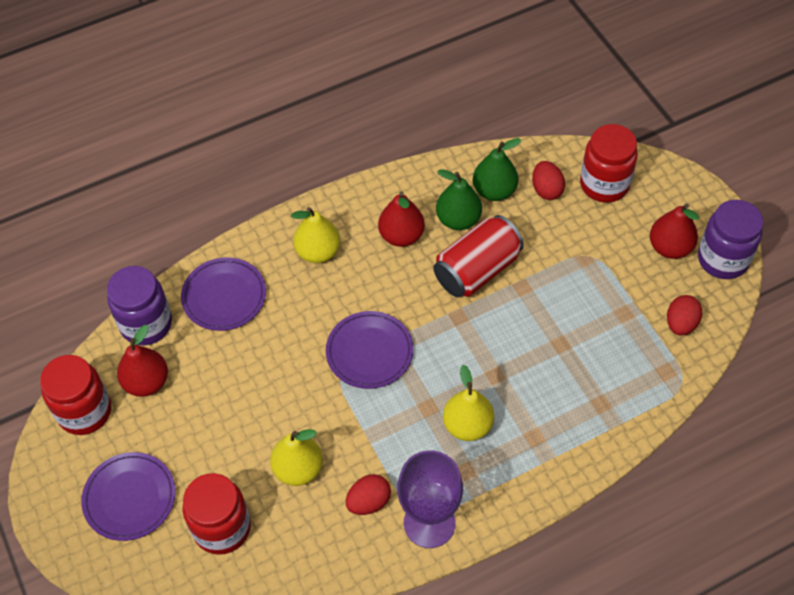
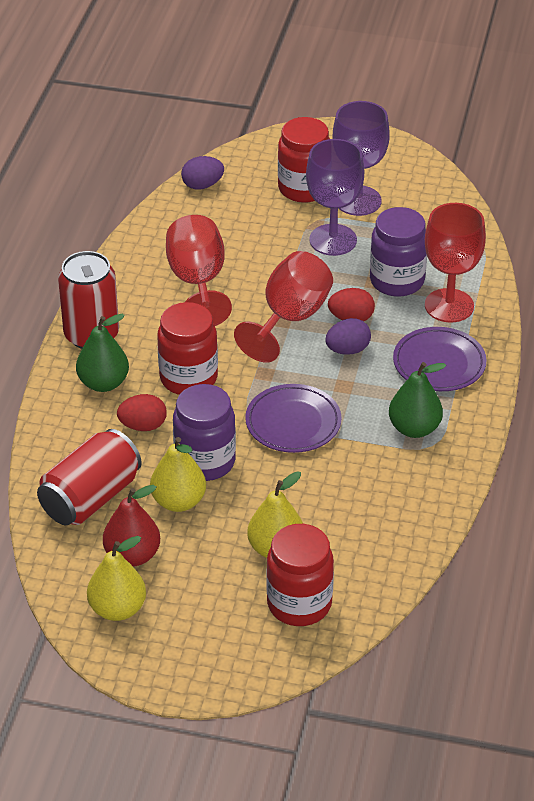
purple egg: 0 -> 2
purple goblet: 1 -> 2
purple plate: 3 -> 2
red can: 1 -> 2
red egg: 3 -> 2
red goblet: 0 -> 3
red pear: 3 -> 1

